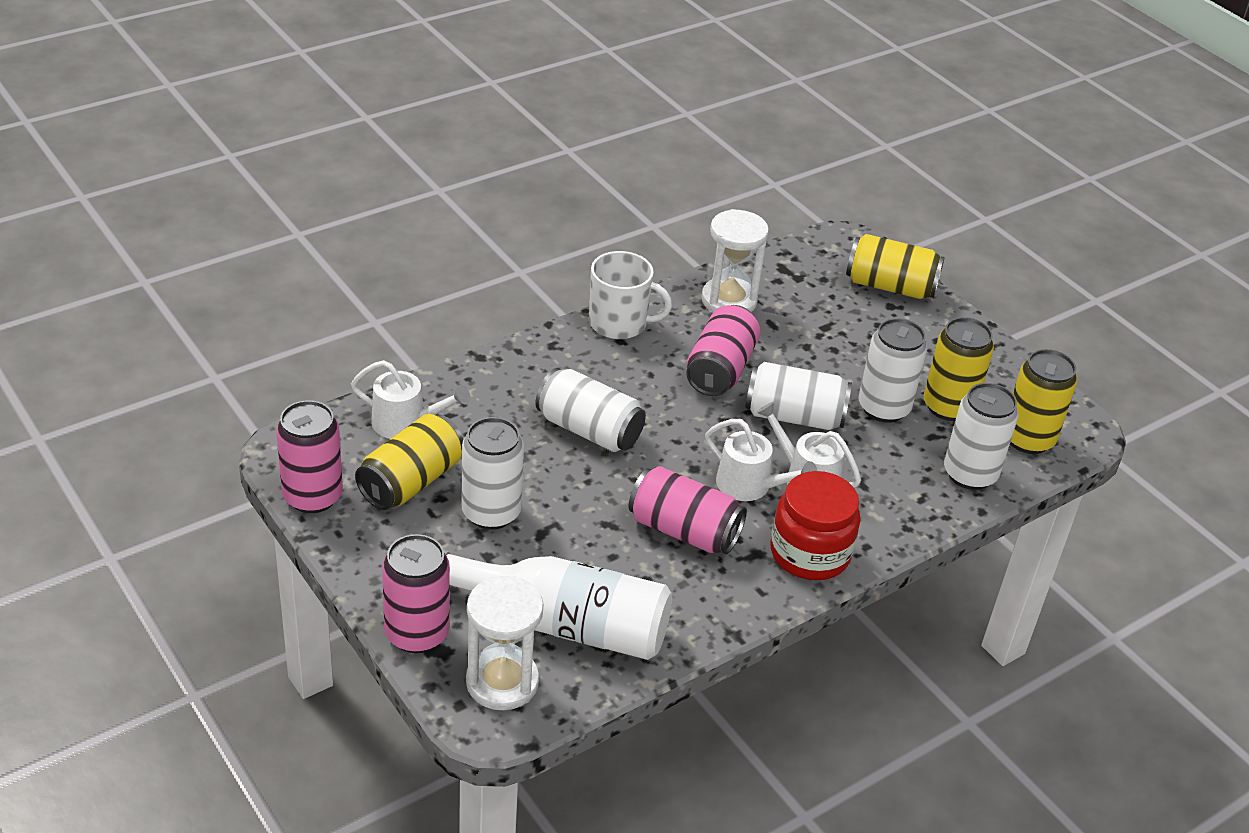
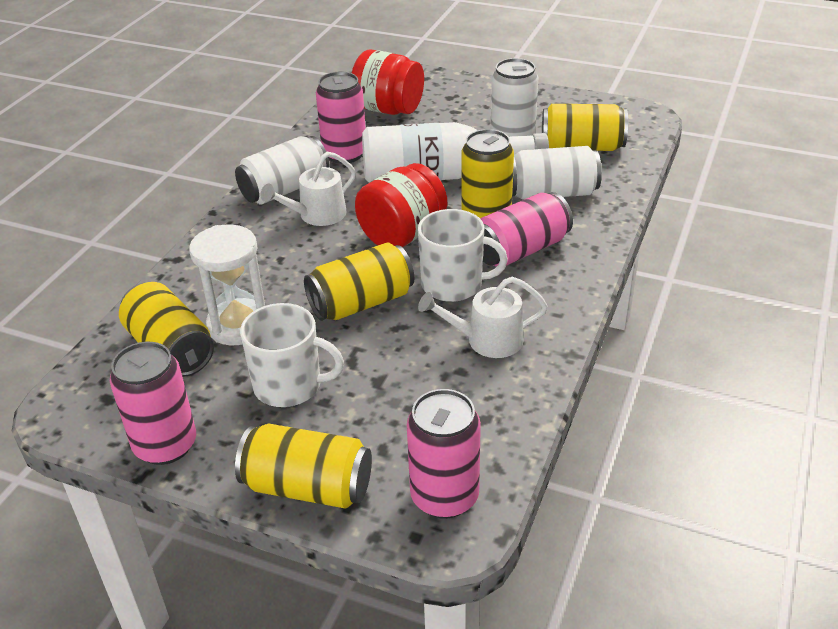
red jar: 1 -> 2
white can: 5 -> 3
white hourglass: 2 -> 1
white mug: 1 -> 2
white watering can: 3 -> 2
yellow can: 4 -> 5

